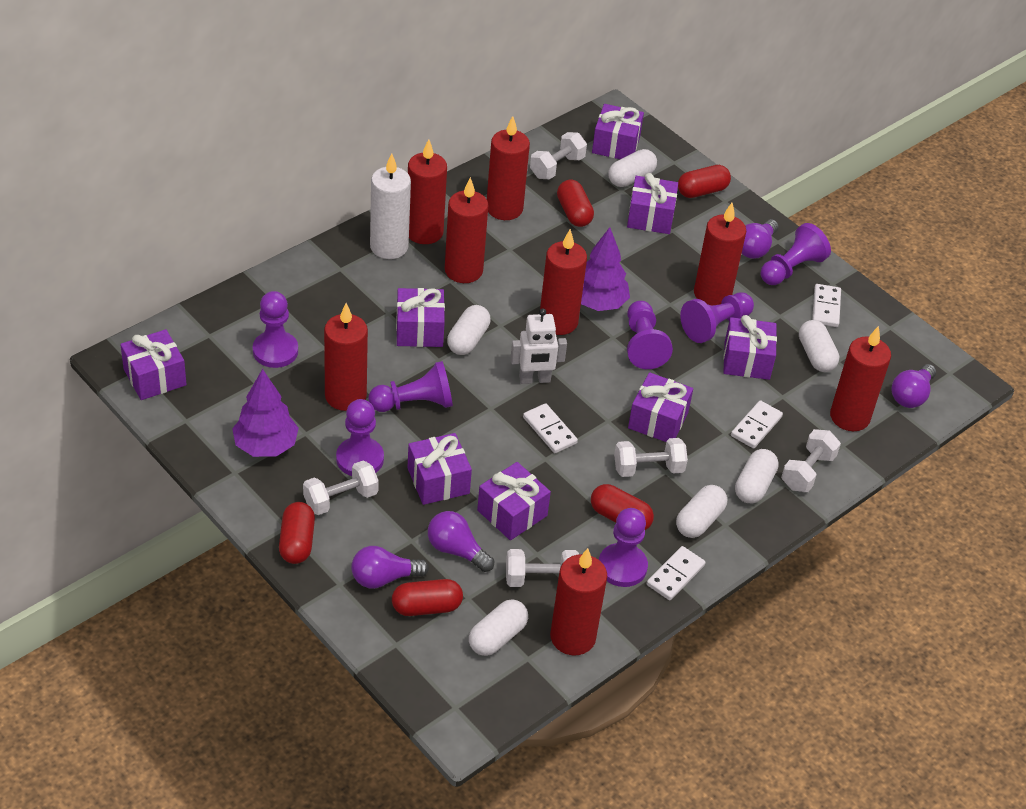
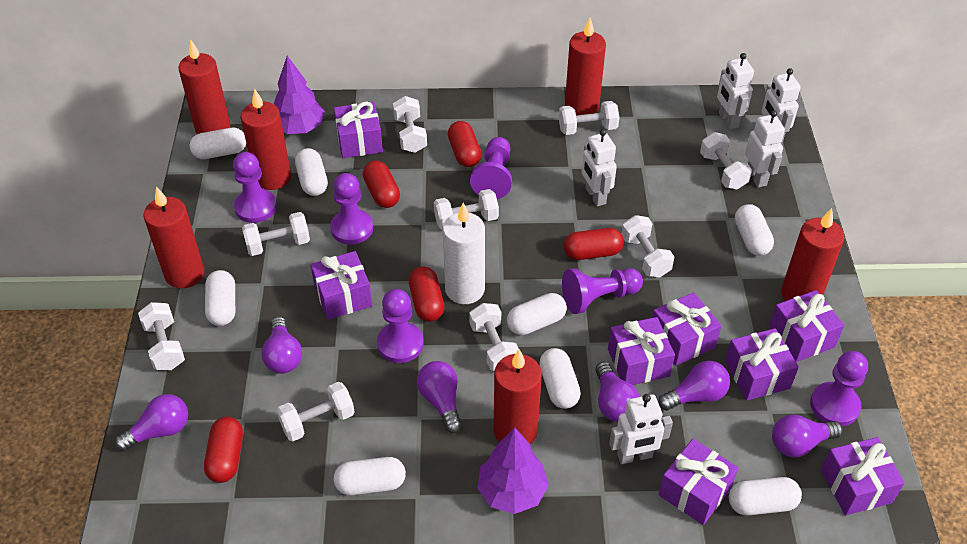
purple light bulb: 4 -> 6
purple pawn: 7 -> 6
red candle: 8 -> 6
white capsule: 6 -> 8
white domino: 4 -> 0
white dumbbell: 5 -> 9
white robot: 1 -> 5

